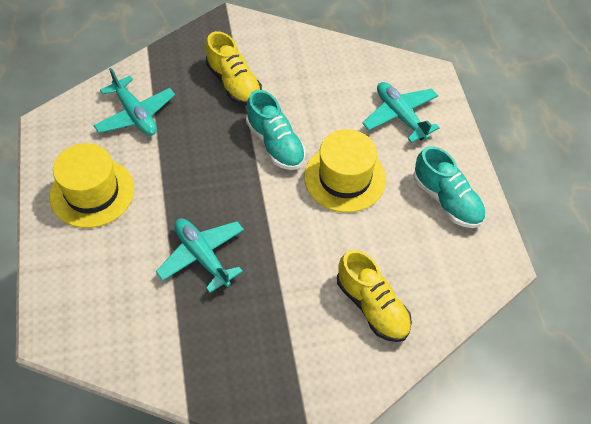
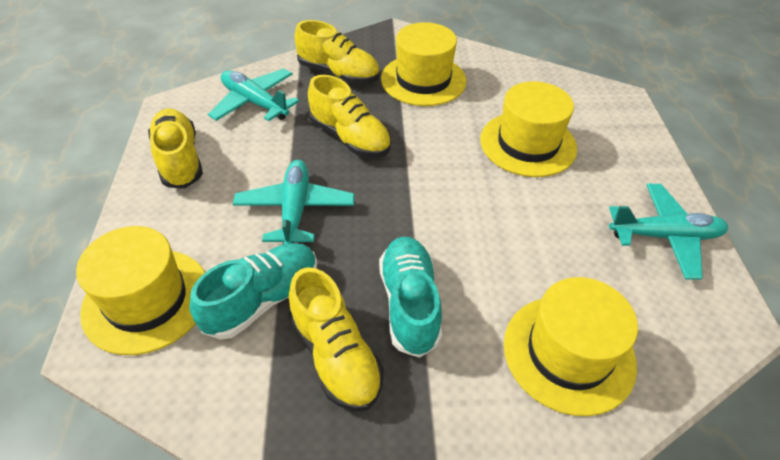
yellow hat: 2 -> 4
yellow shoe: 2 -> 4

